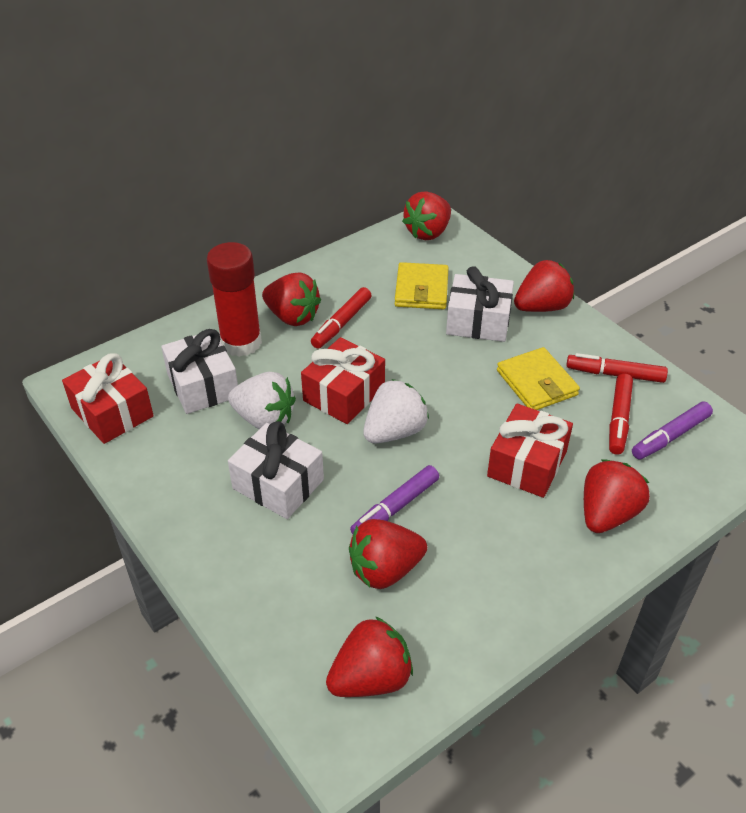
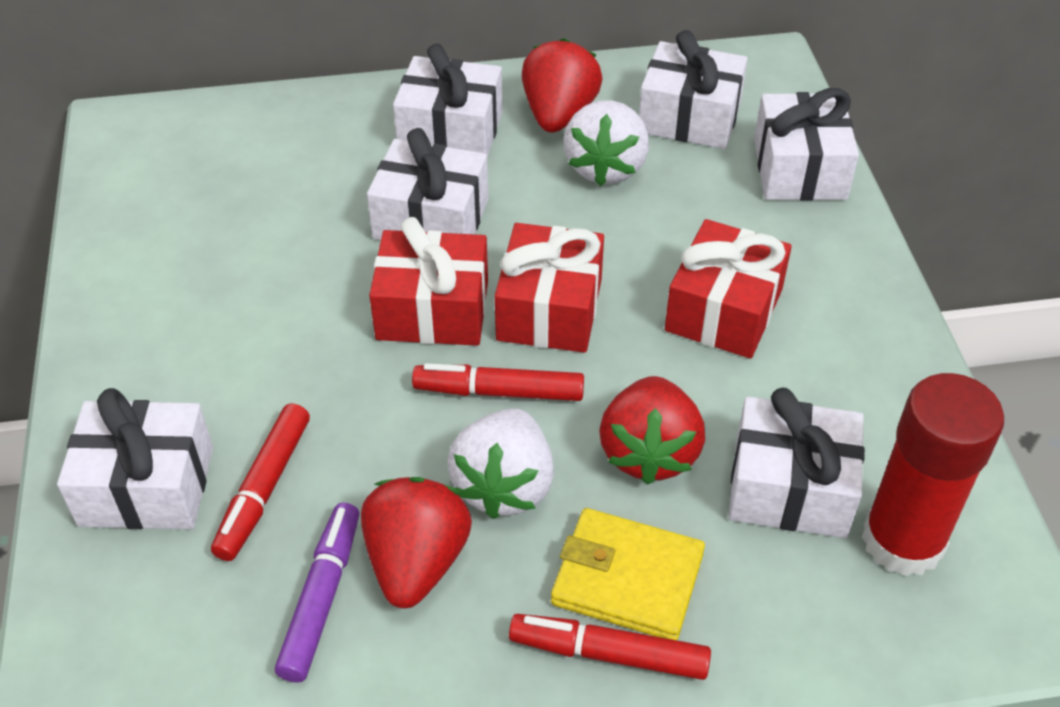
purple marker: 2 -> 1
red strawberry: 6 -> 3
white gift: 3 -> 6
yellow wallet: 2 -> 1

